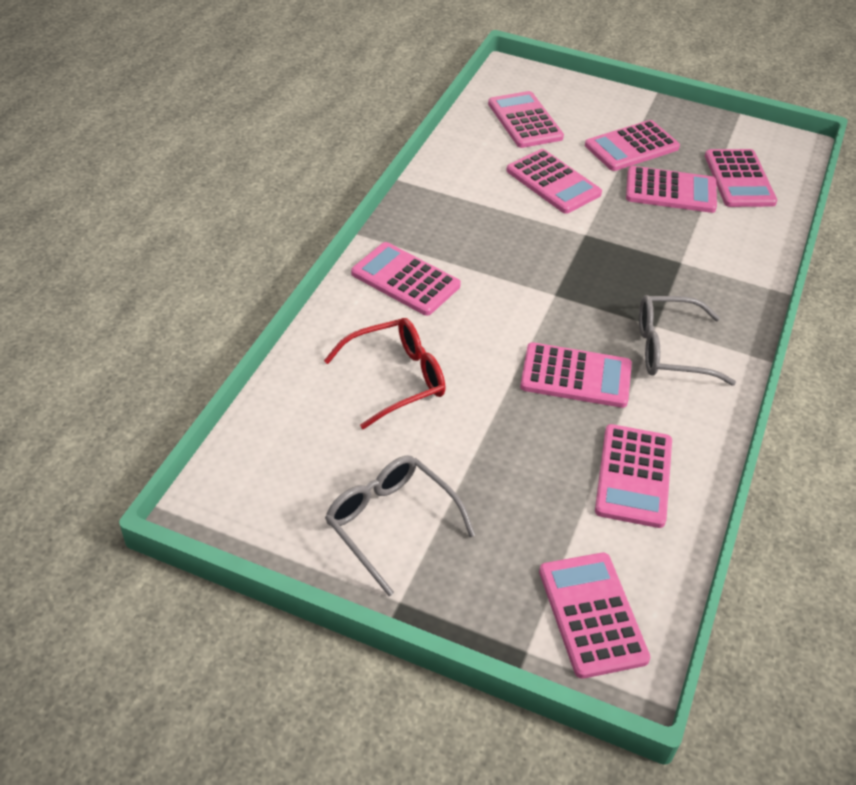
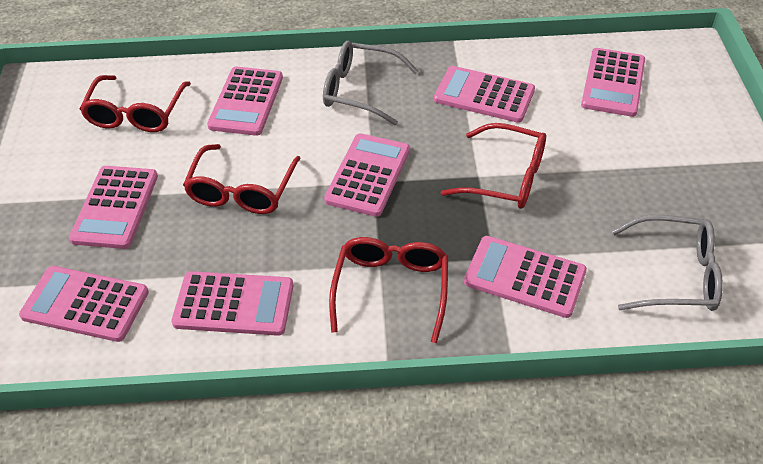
pink calculator: 9 -> 8
red glasses: 1 -> 4

